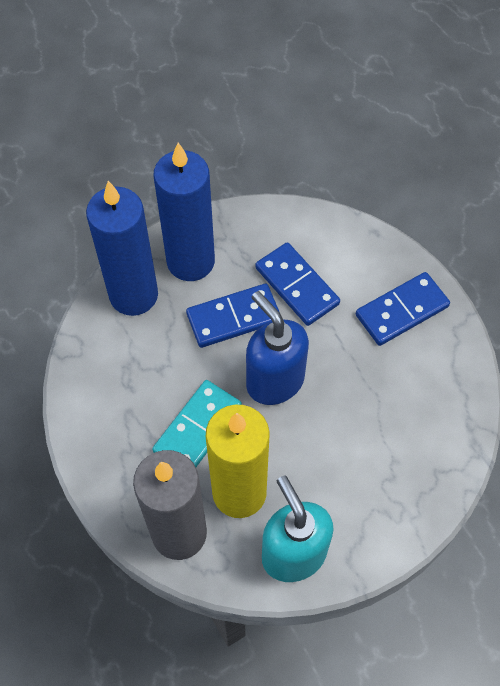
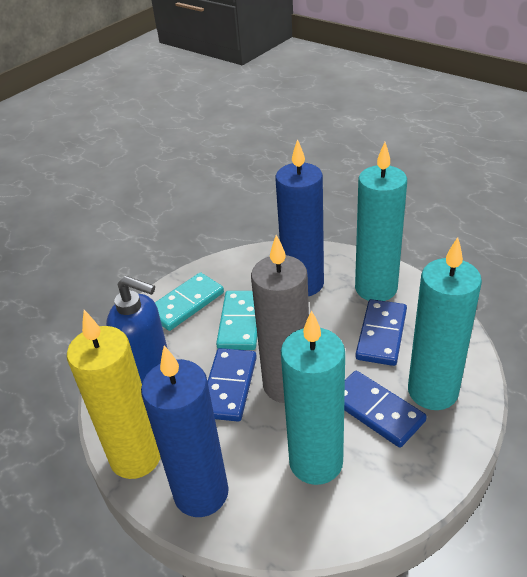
turquoise candle: 0 -> 3
turquoise domino: 1 -> 2
turquoise soap dispenser: 1 -> 0

